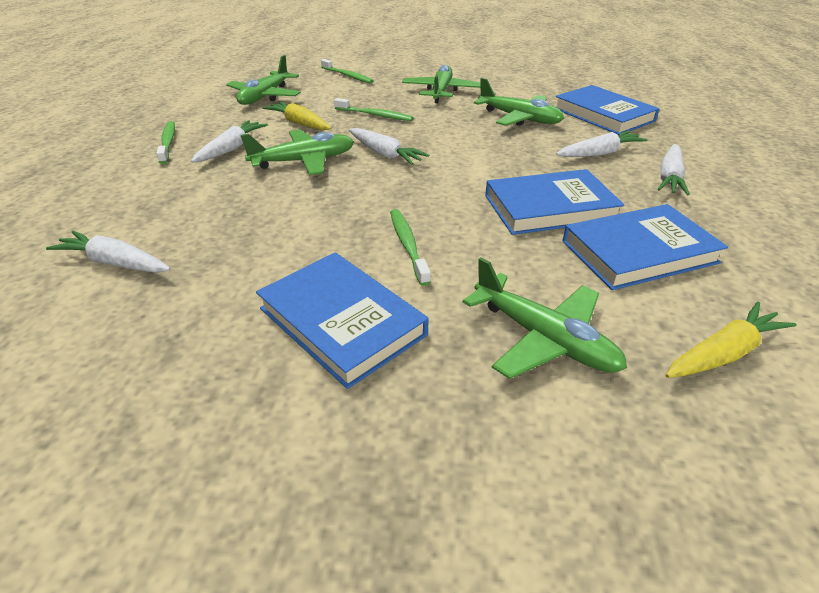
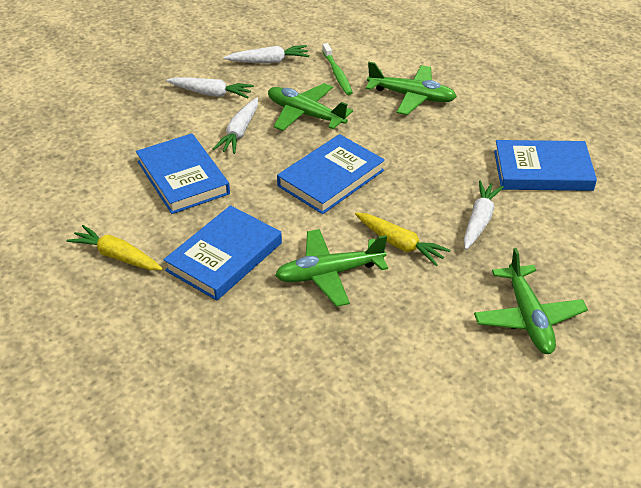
green plane: 5 -> 4
green toothbrush: 4 -> 1
white carrot: 5 -> 4

